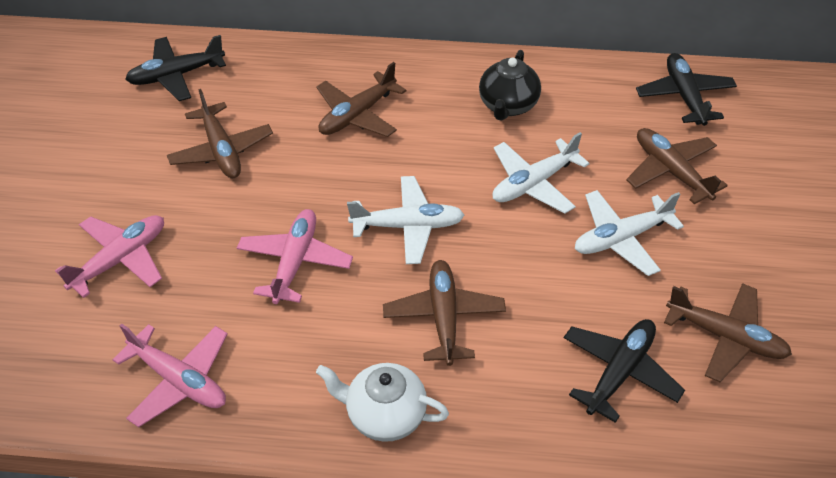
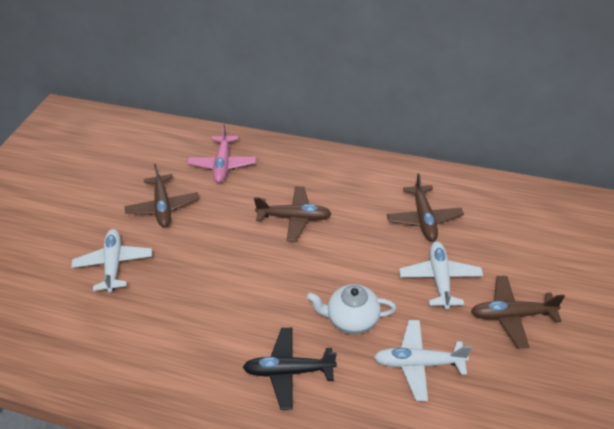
black plane: 3 -> 1
black teapot: 1 -> 0
brown plane: 5 -> 4
pink plane: 3 -> 1

